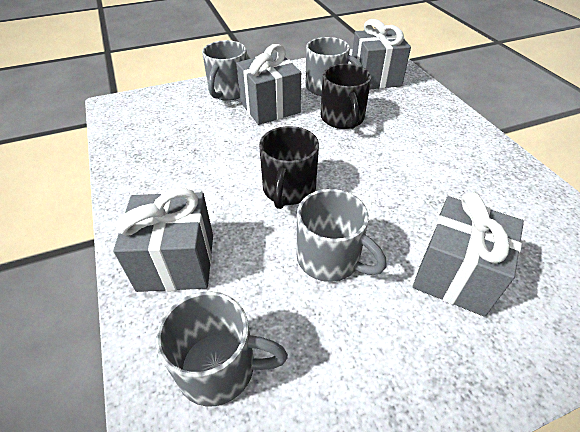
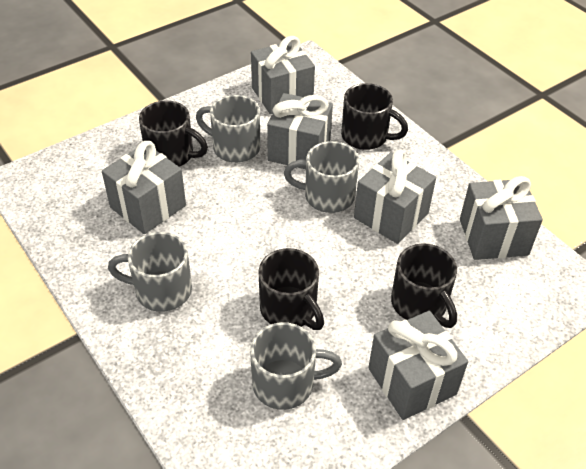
black mug: 2 -> 4
grey gift: 4 -> 6

